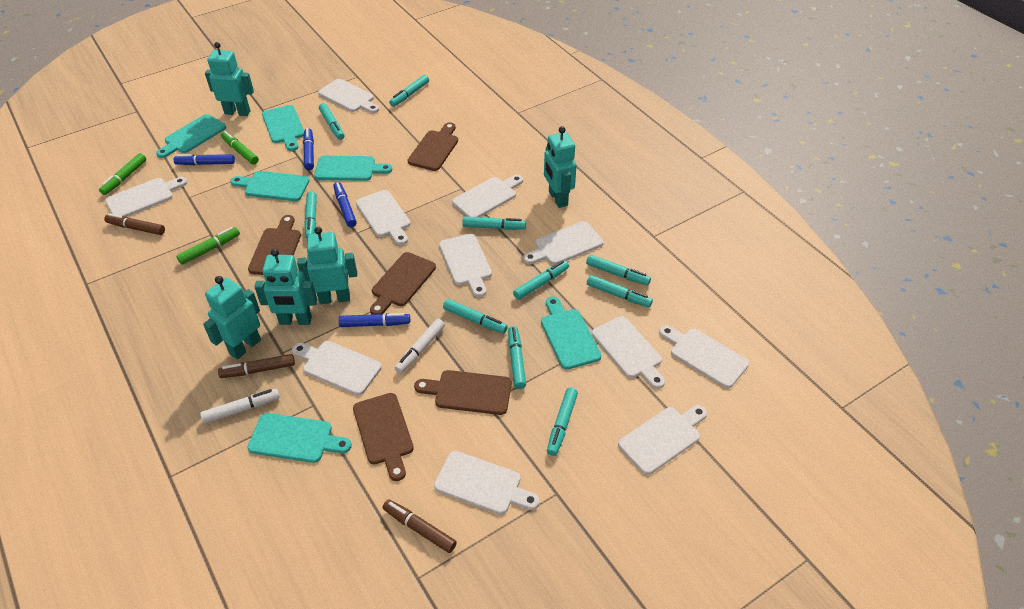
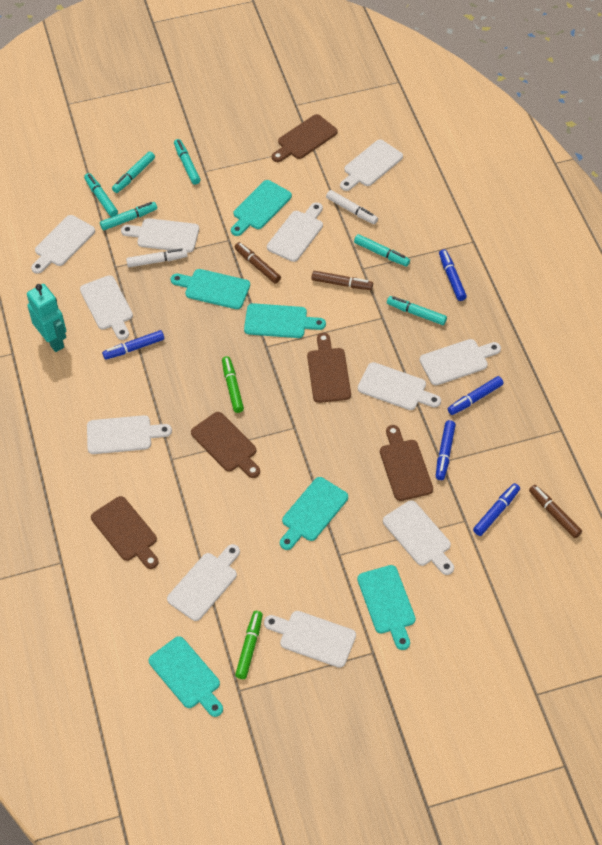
blue marker: 4 -> 5
green marker: 3 -> 2
turquoise marker: 10 -> 6
turquoise robot: 5 -> 1

